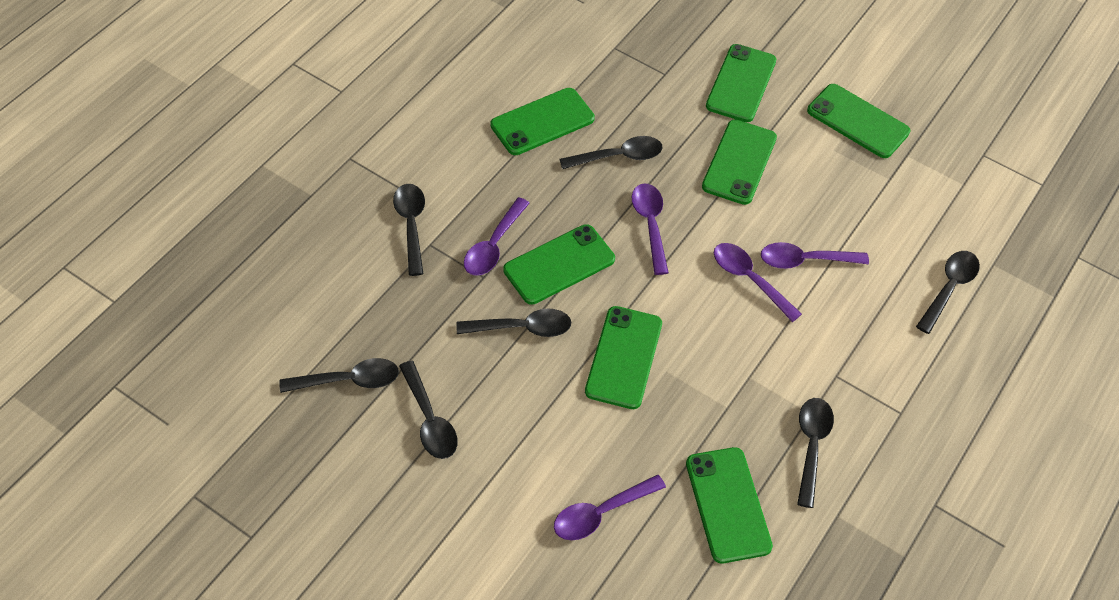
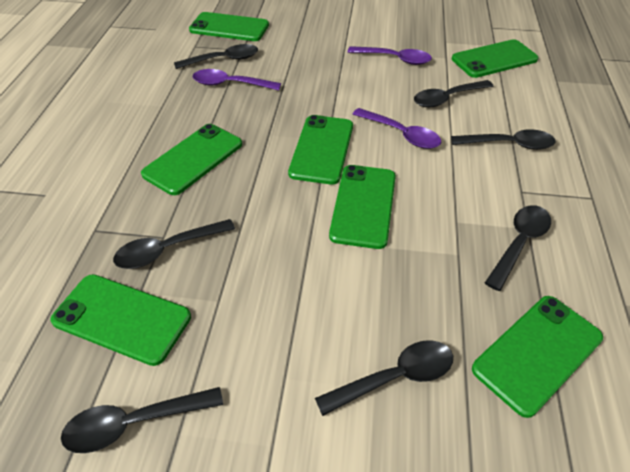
purple spoon: 5 -> 3

